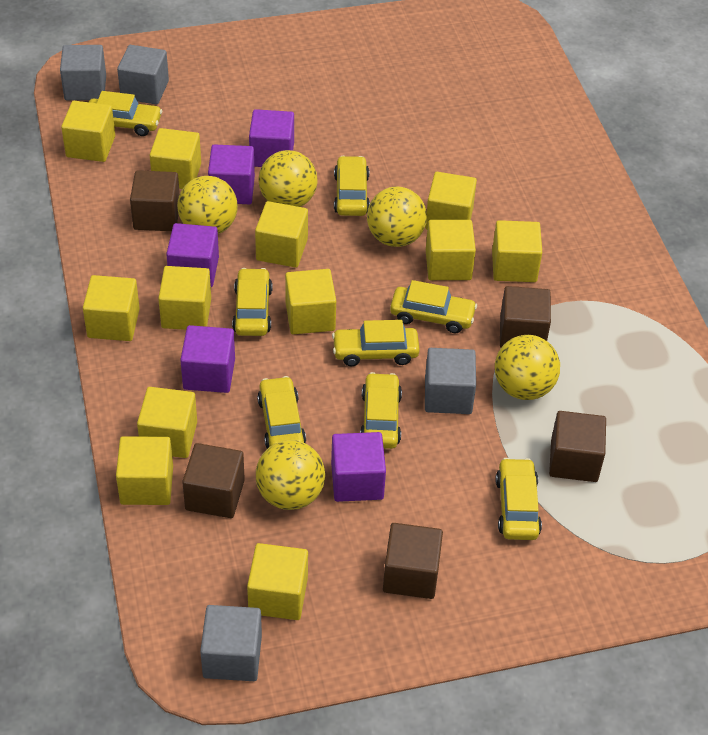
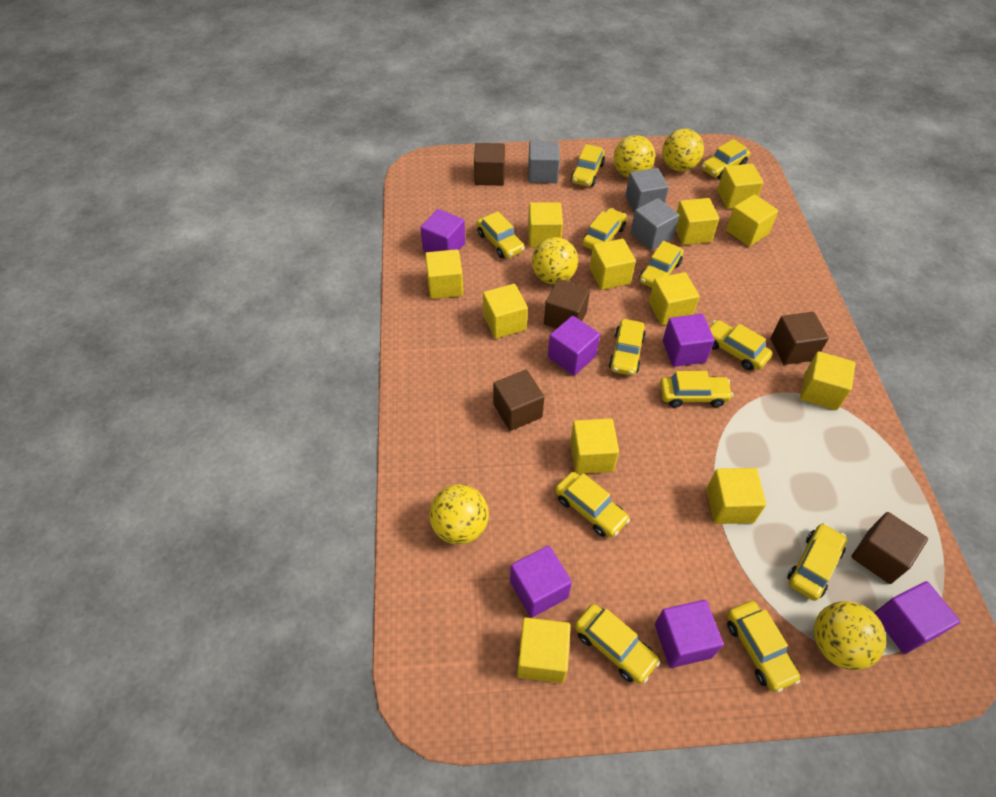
grey cube: 4 -> 3
purple cube: 5 -> 6
yellow car: 8 -> 12

